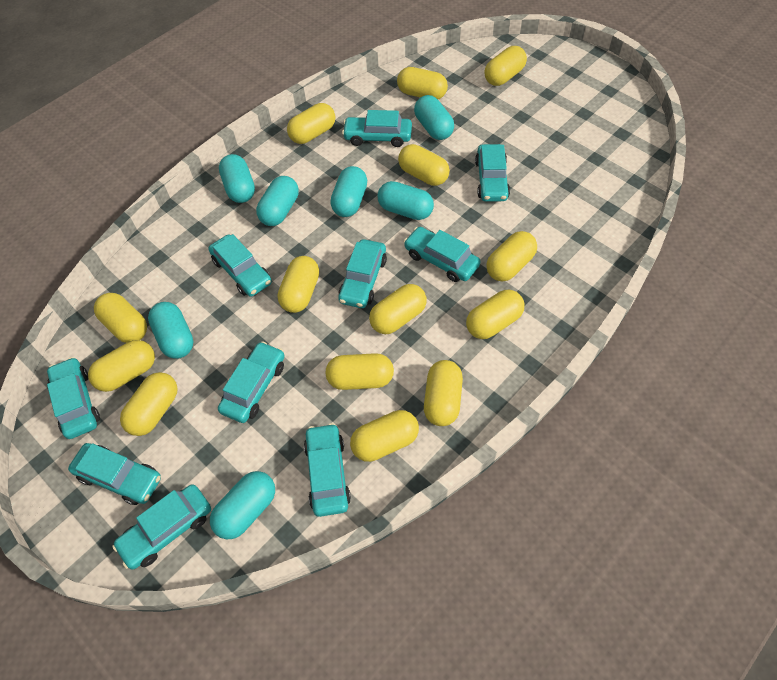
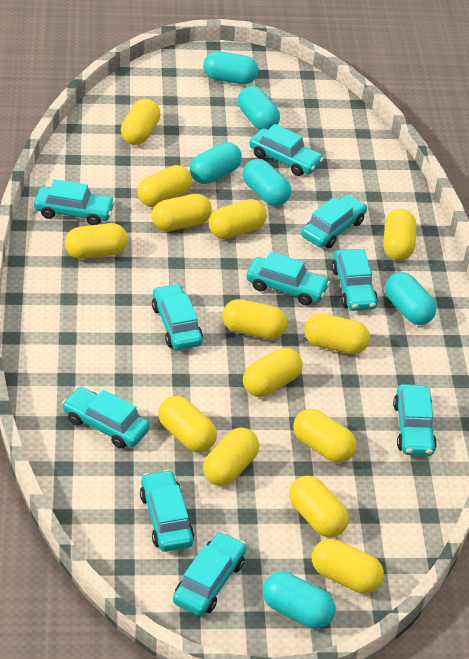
turquoise capsule: 7 -> 6

